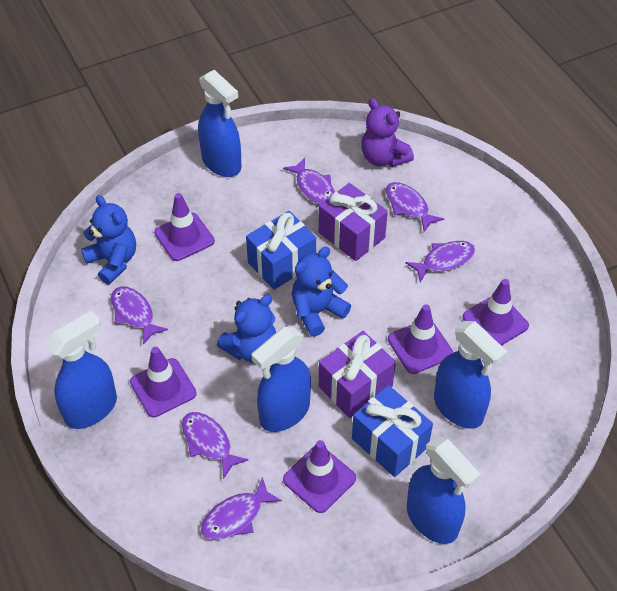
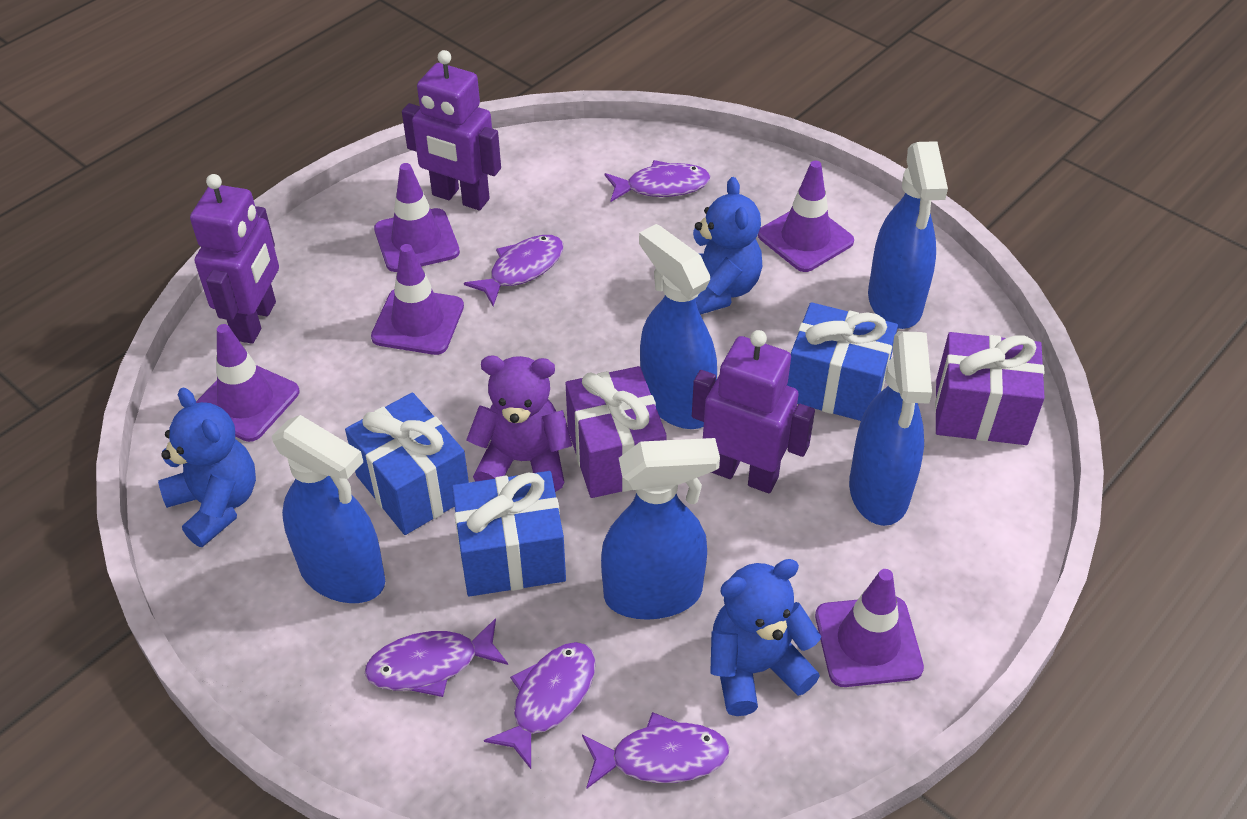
blue gift: 2 -> 3
purple fish: 6 -> 5
purple robot: 0 -> 3

